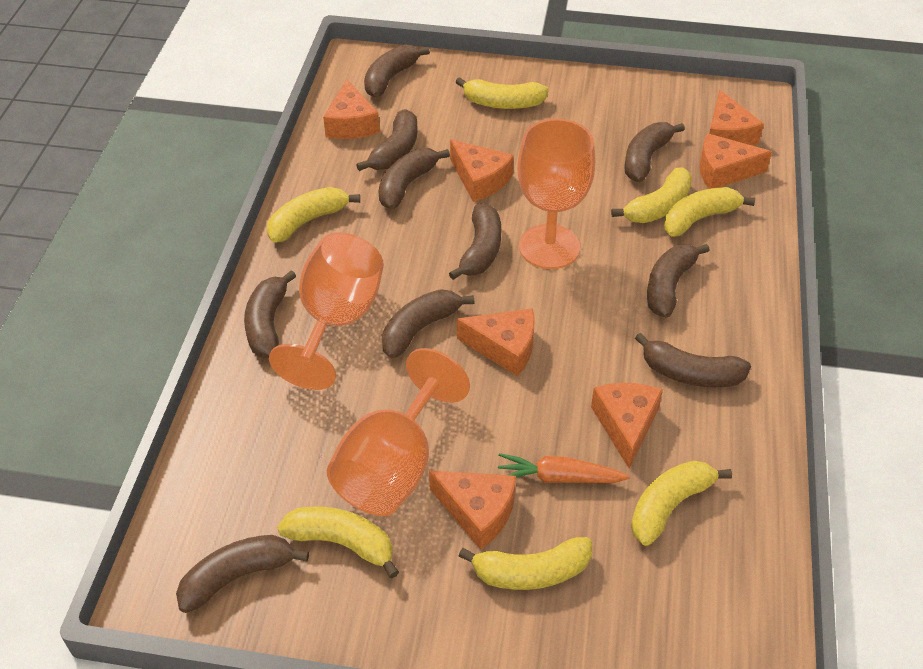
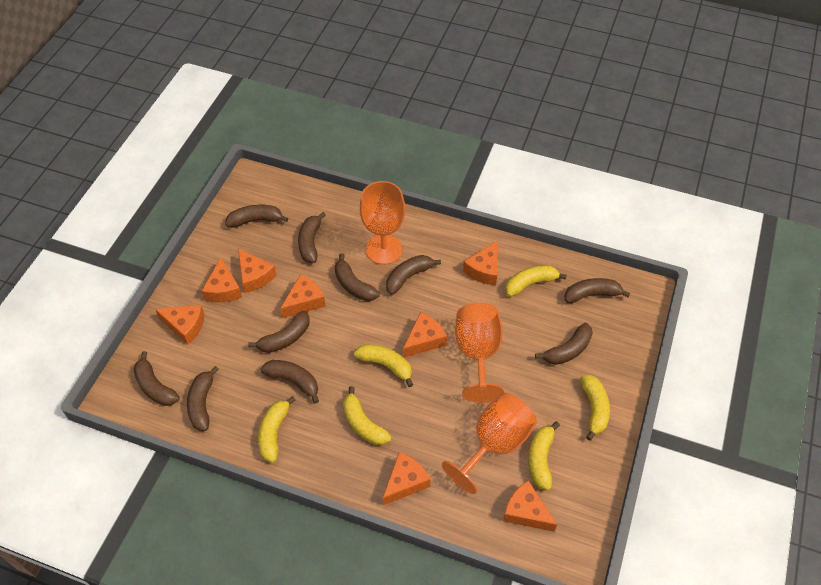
orange carrot: 1 -> 0
orange cheese: 7 -> 8
yellow banana: 7 -> 6

